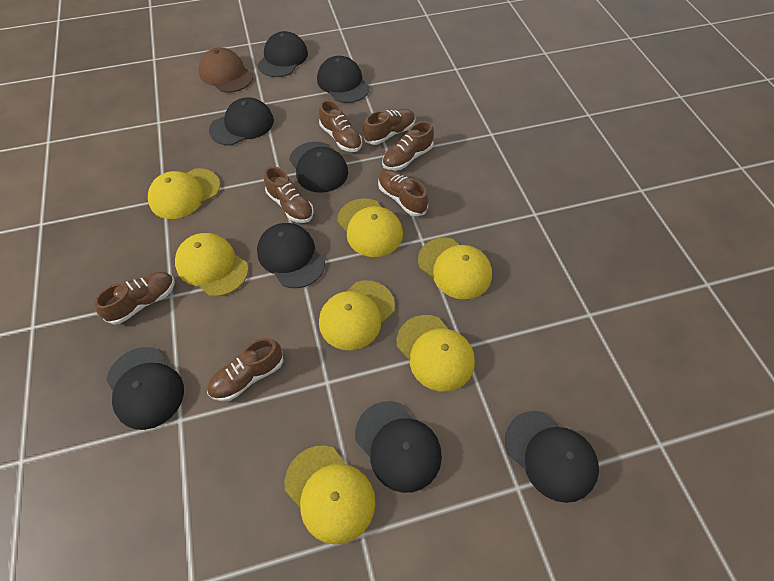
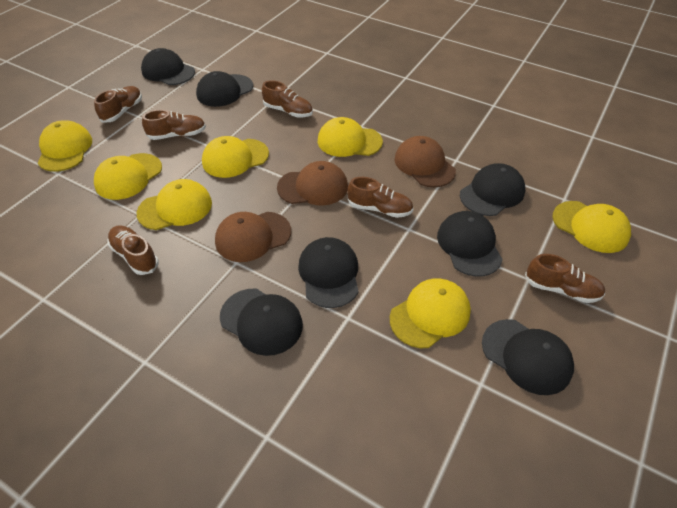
black cap: 8 -> 7
brown cap: 1 -> 3
brown shoe: 7 -> 6

